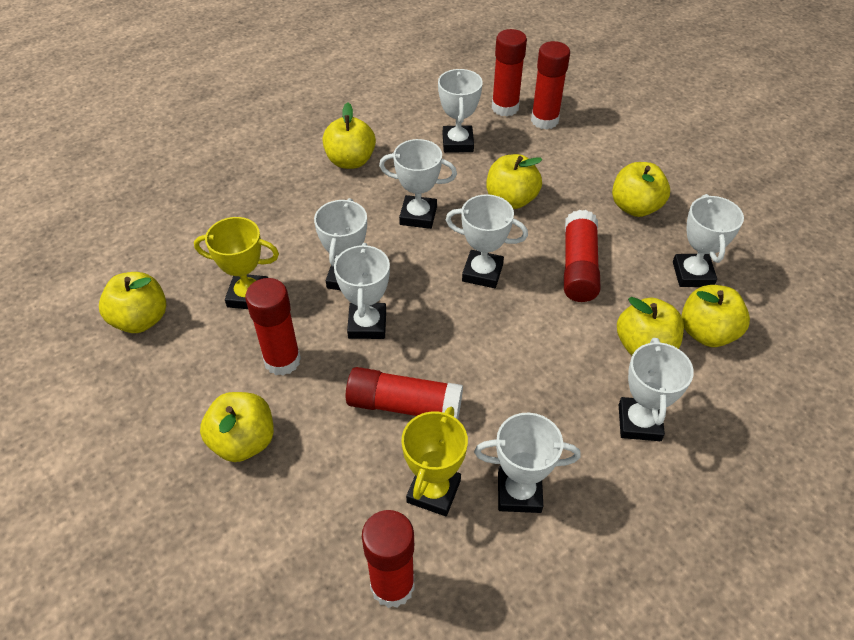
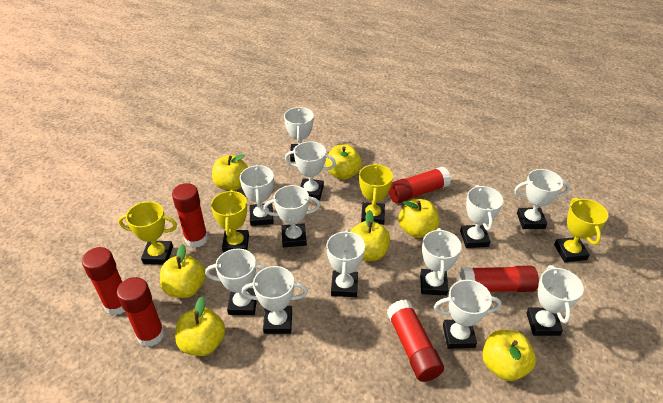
white trophy: 8 -> 12
yellow trophy: 2 -> 4

